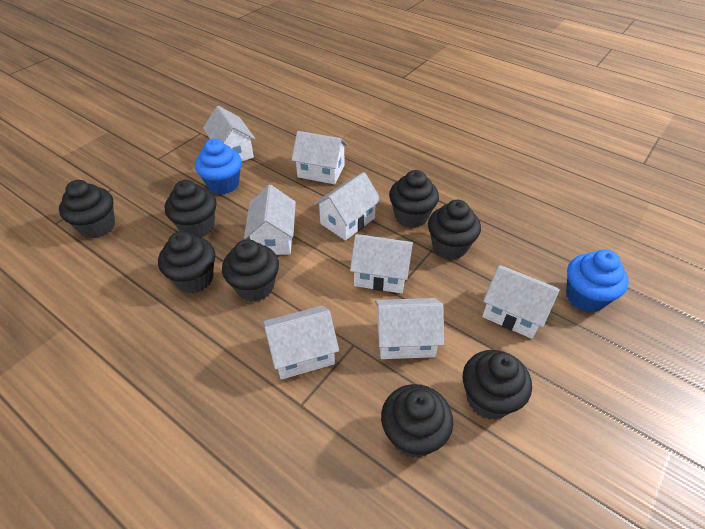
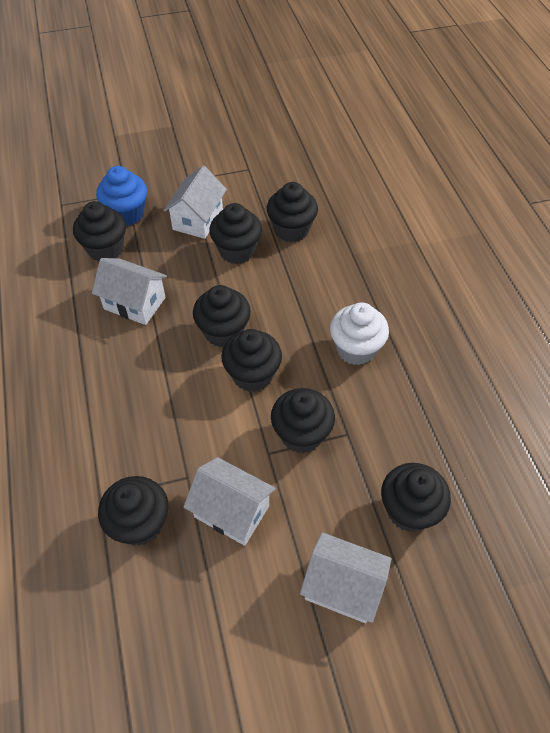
blue cupcake: 2 -> 1
white cupcake: 0 -> 1
white house: 8 -> 4

